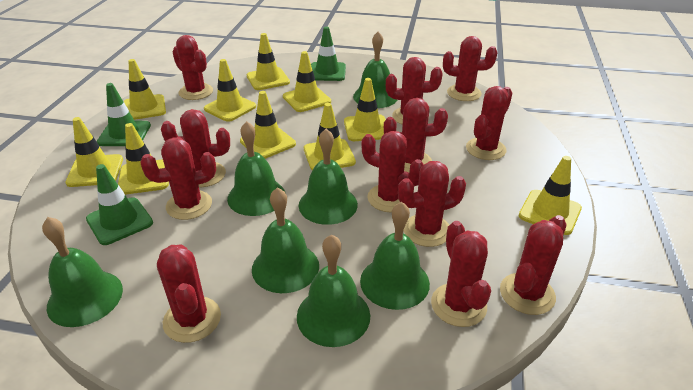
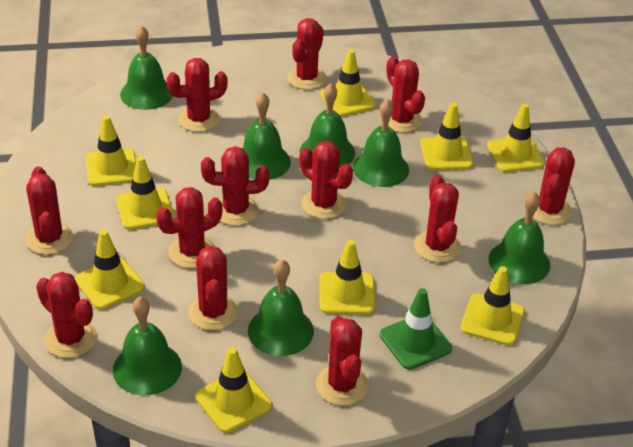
green traffic cone: 3 -> 1
yellow traffic cone: 10 -> 9

